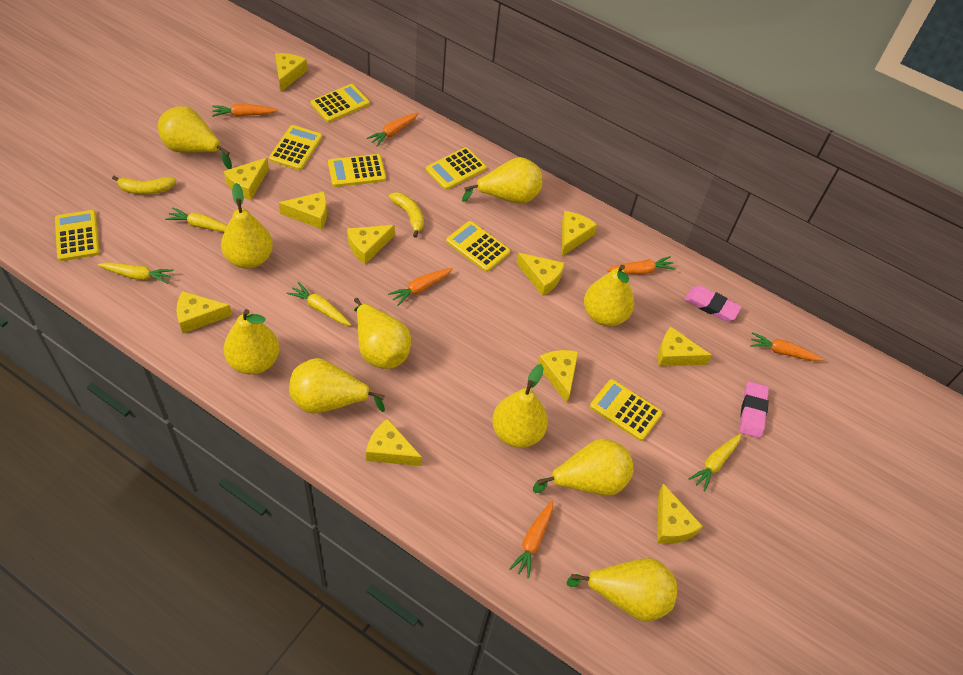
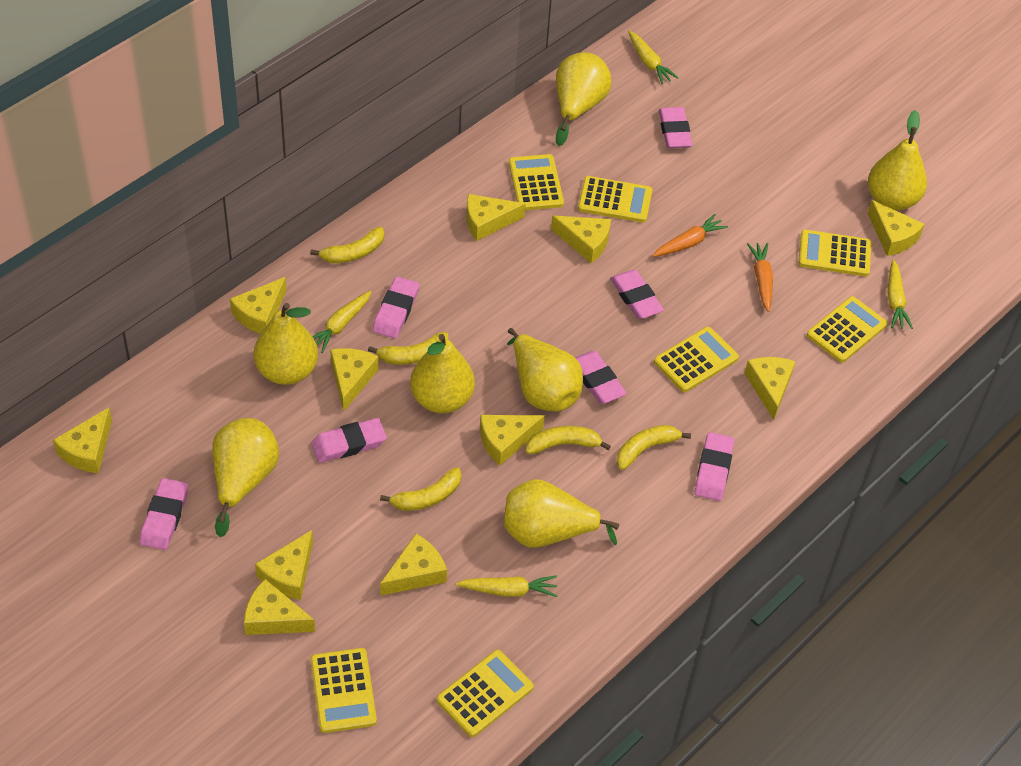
orange carrot: 6 -> 2
pink eraser: 2 -> 7
yellow banana: 2 -> 5
yellow pear: 10 -> 7

